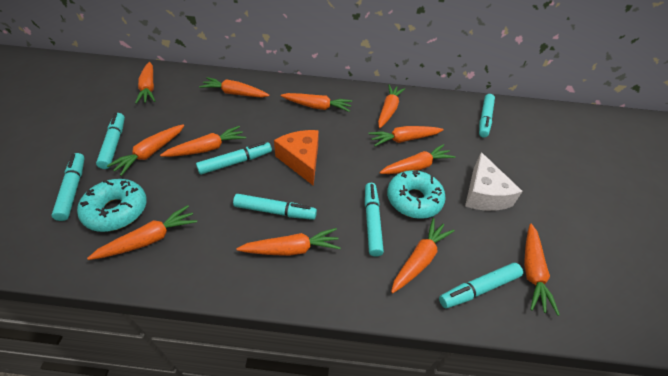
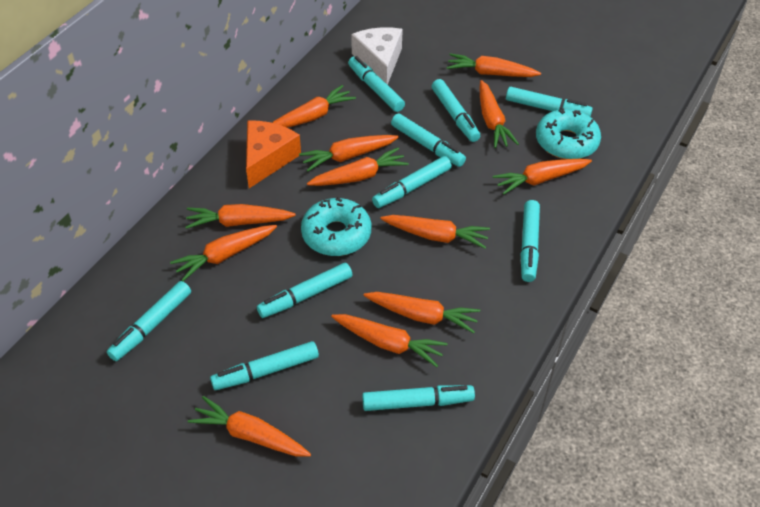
turquoise marker: 7 -> 10

